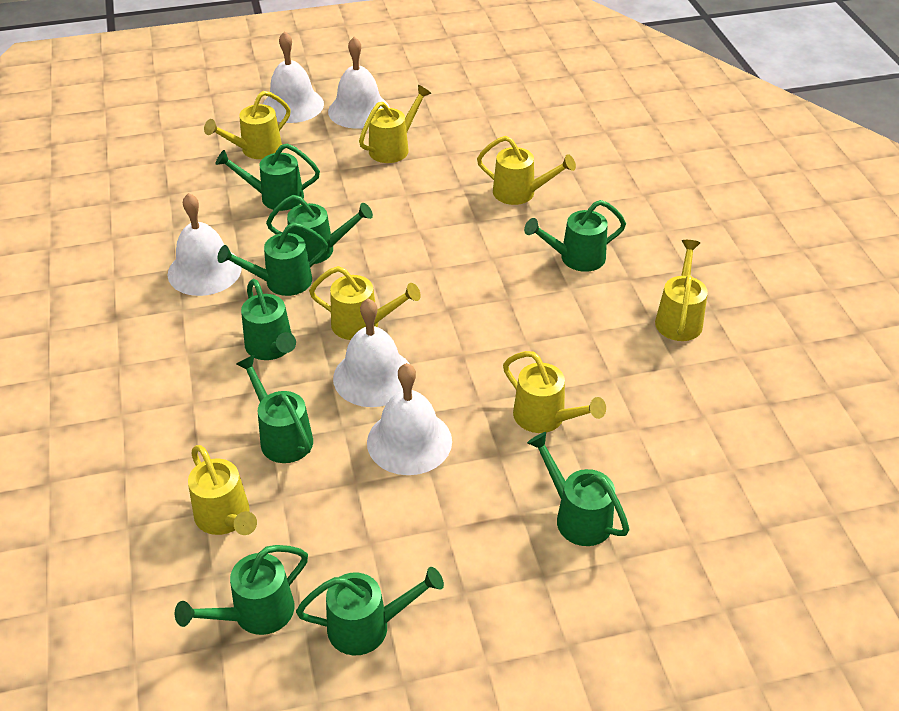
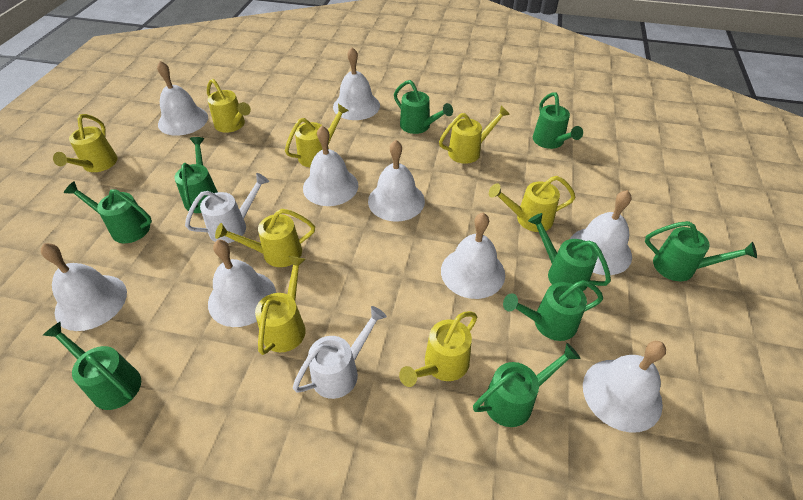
white bell: 5 -> 9
white watering can: 0 -> 2
yellow watering can: 7 -> 8

